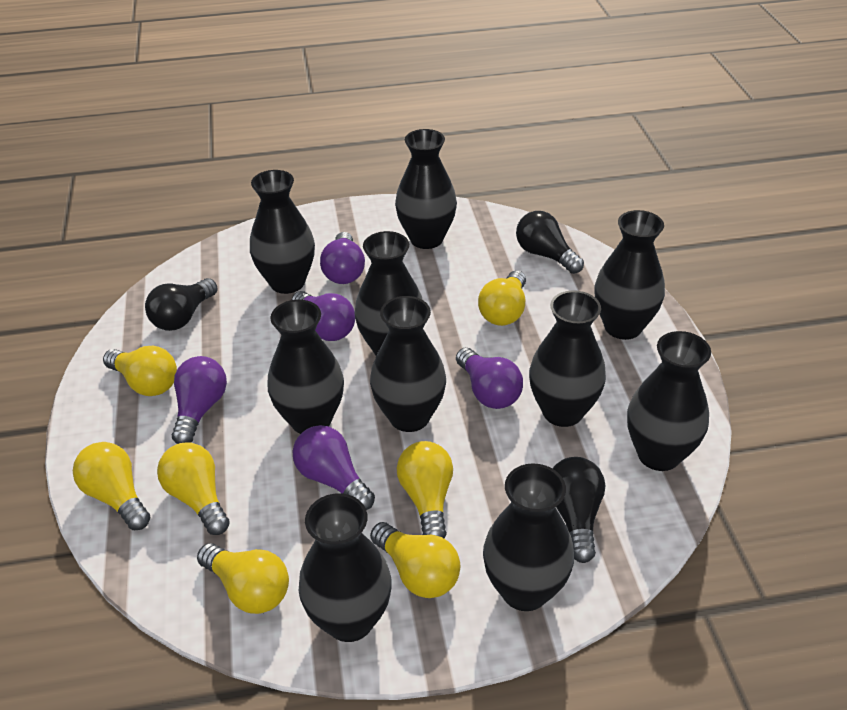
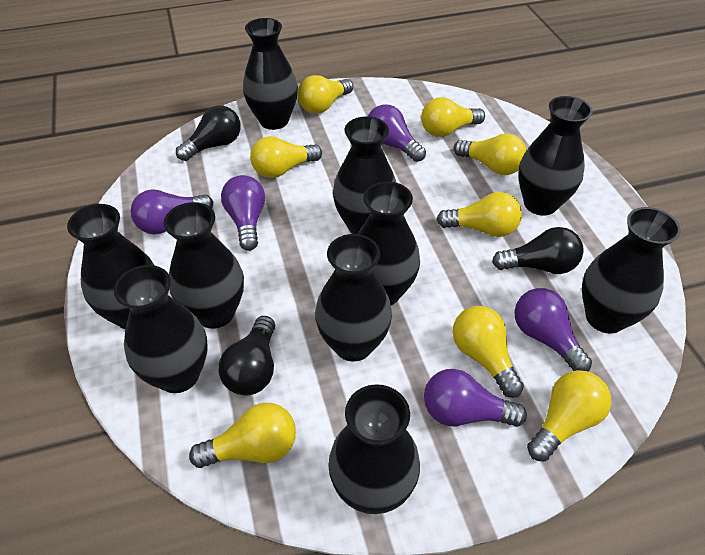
yellow light bulb: 7 -> 8

